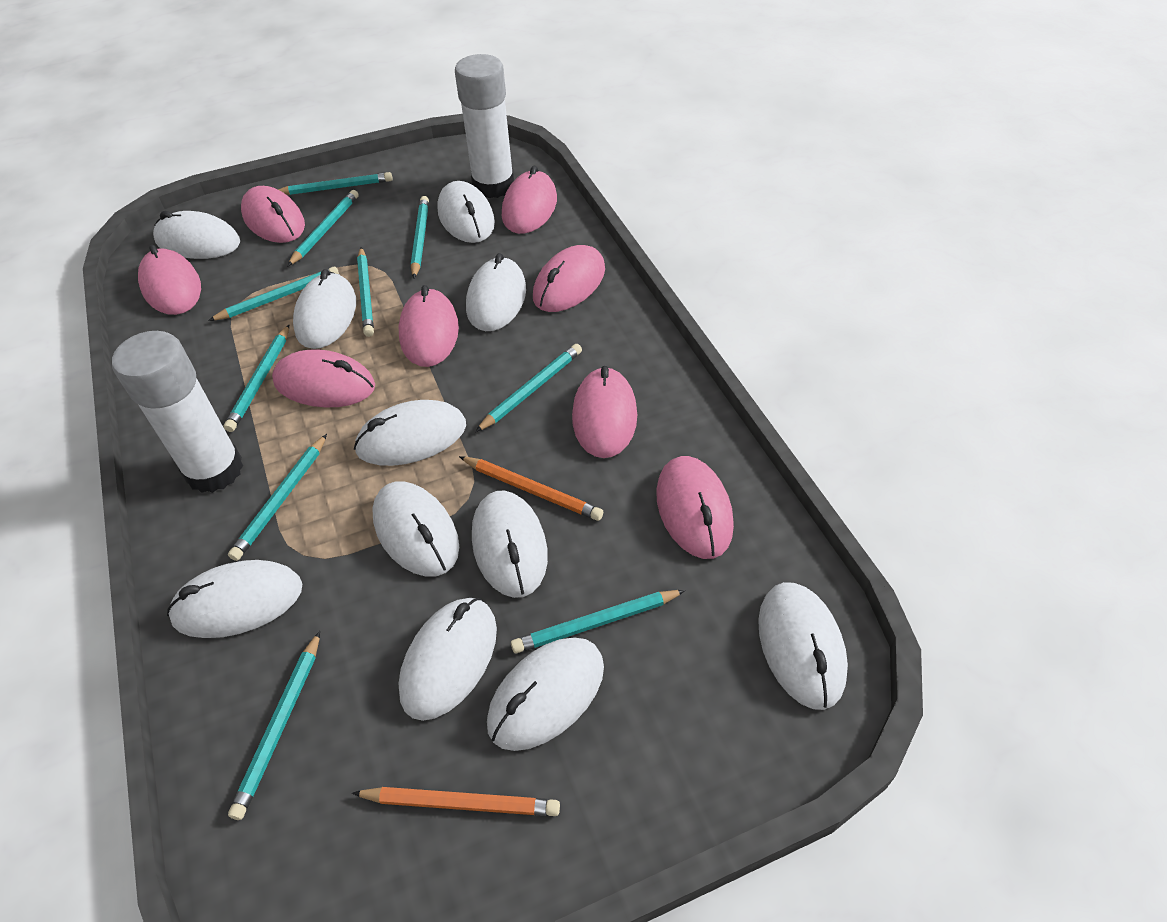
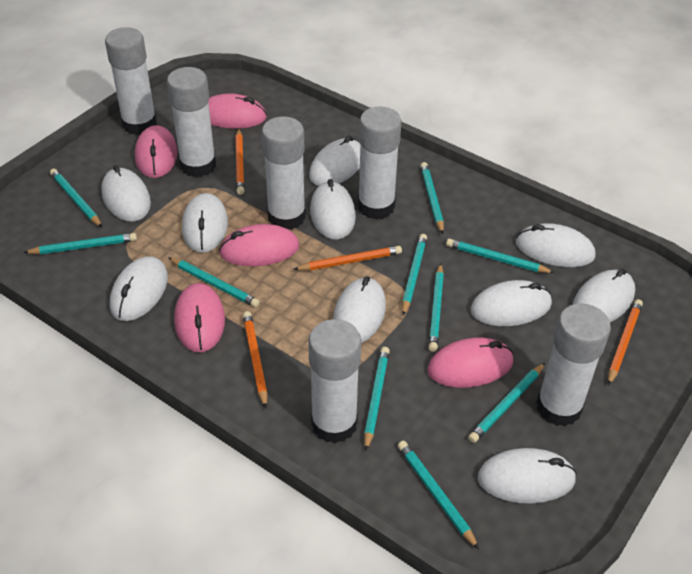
orange pencil: 2 -> 4
pink mouse: 8 -> 5
white glue stick: 2 -> 6
white mouse: 11 -> 10

